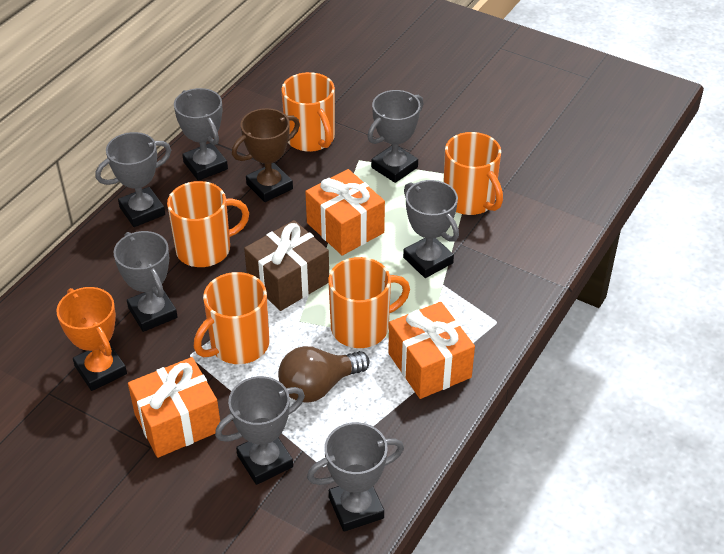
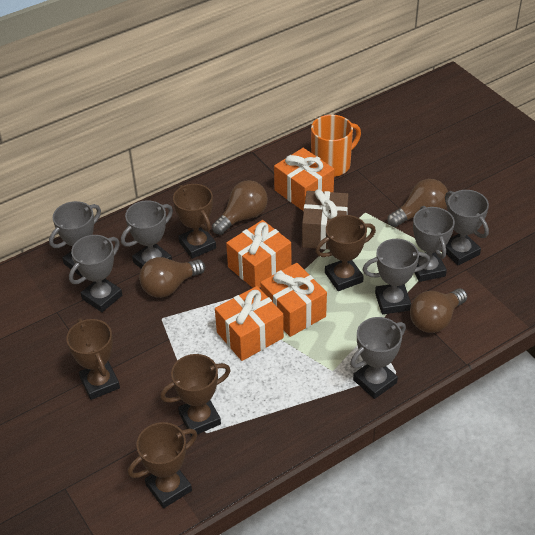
brown light bulb: 1 -> 4
brown trophy: 1 -> 5
orange gift: 3 -> 4
orange mug: 5 -> 1
orange trophy: 1 -> 0

